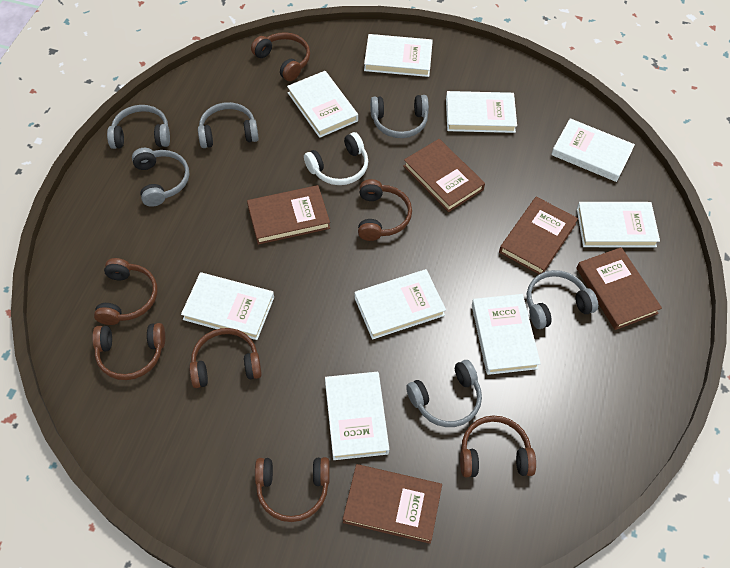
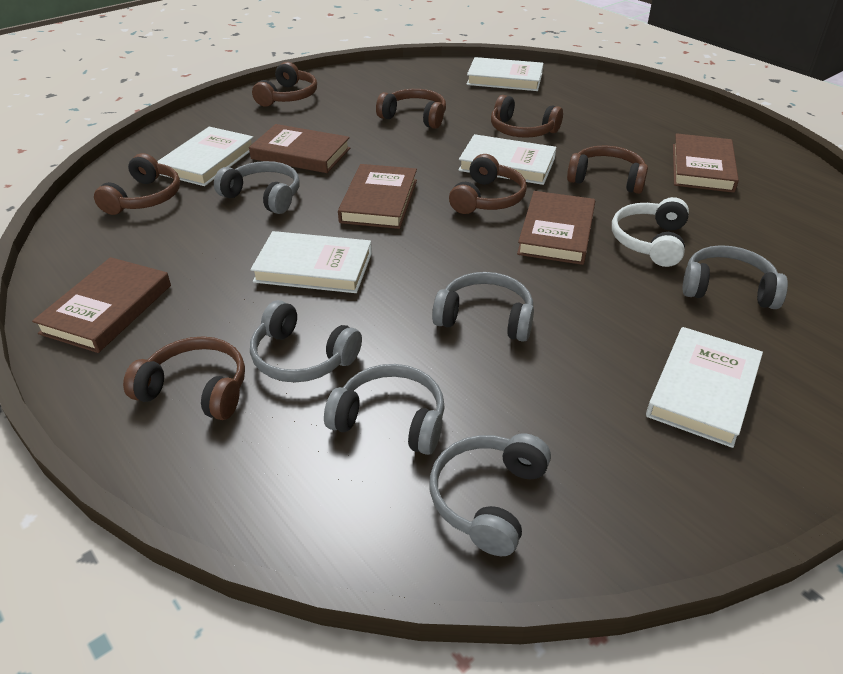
white book: 9 -> 5

